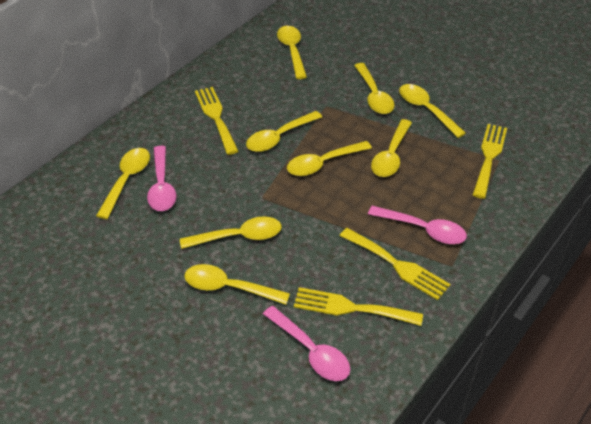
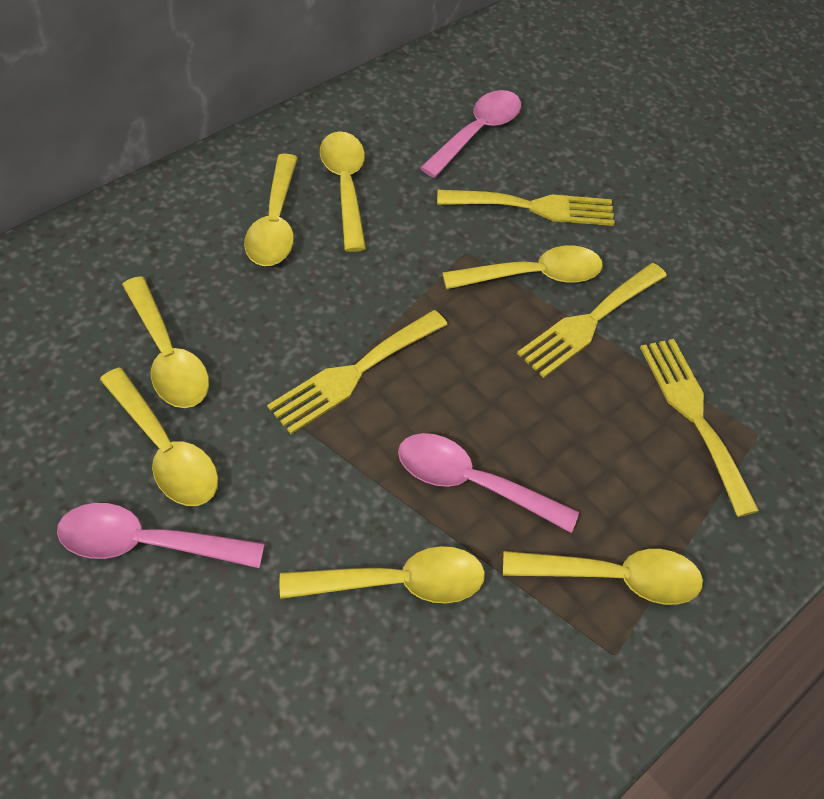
yellow spoon: 9 -> 7

